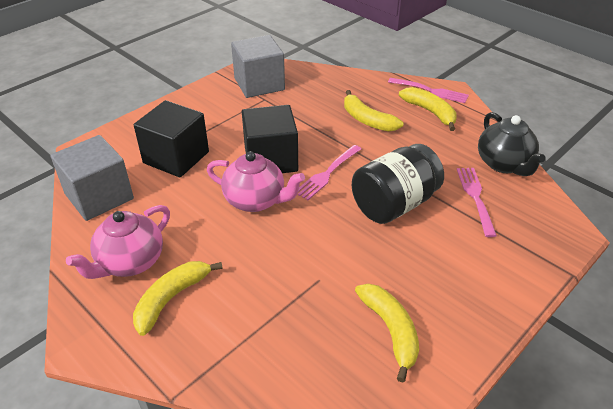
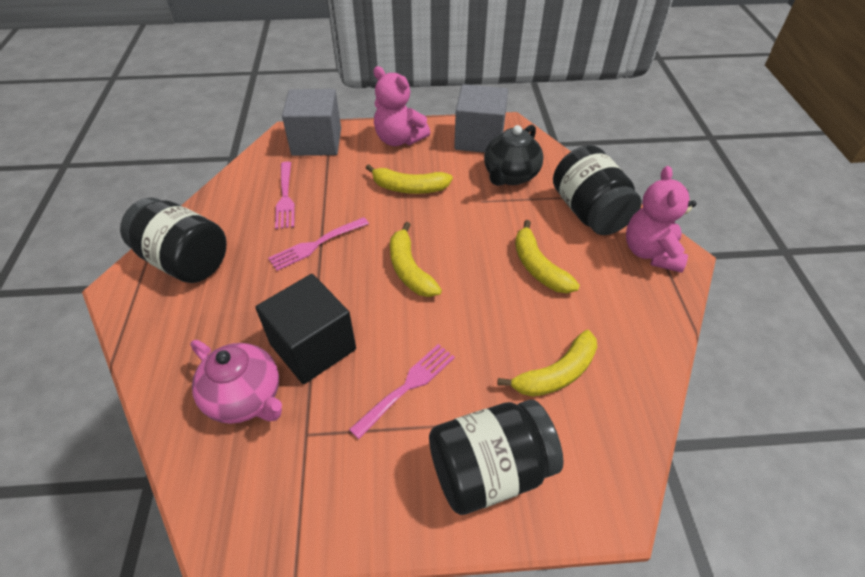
black cube: 2 -> 1
black jar: 1 -> 3
pink teapot: 2 -> 1
pink teddy bear: 0 -> 2

